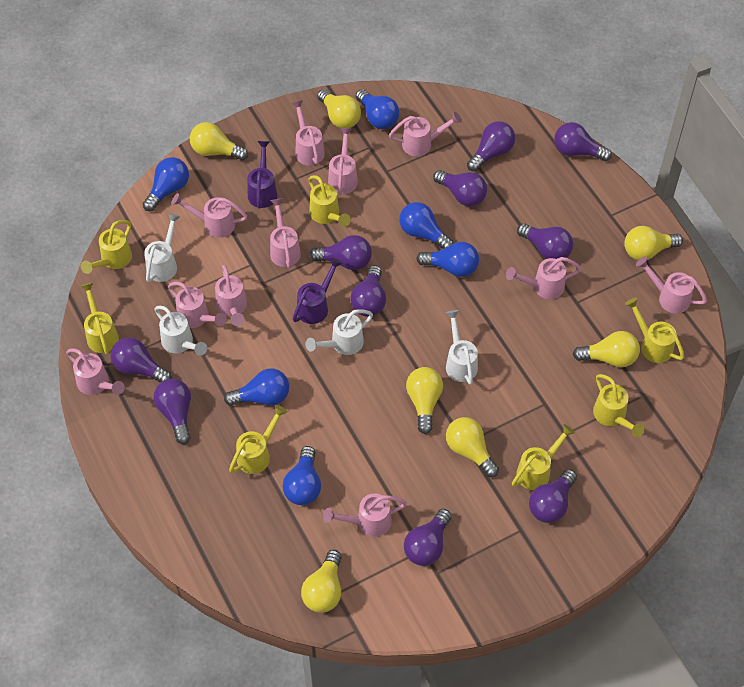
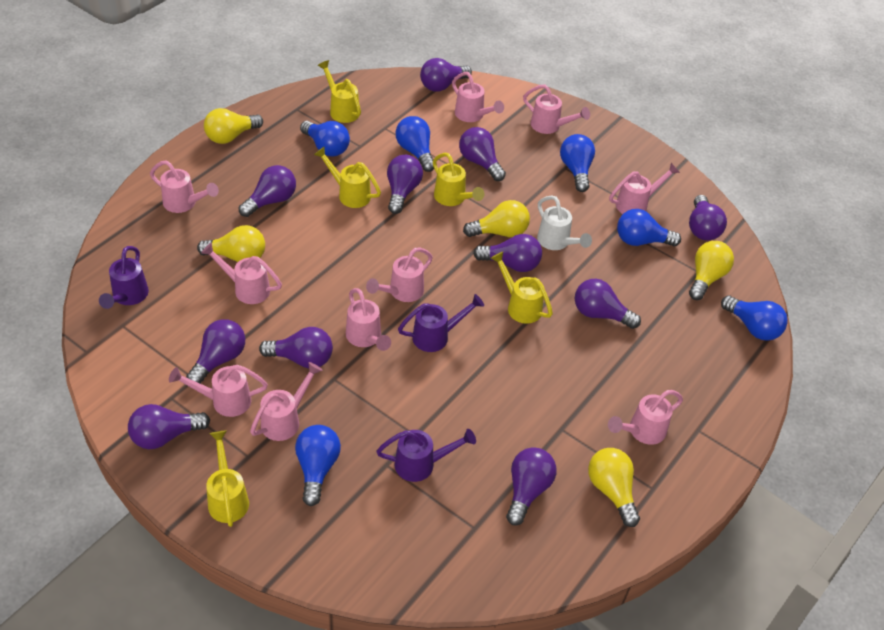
pink watering can: 11 -> 10
purple light bulb: 10 -> 11
purple watering can: 2 -> 3
white watering can: 4 -> 1
yellow light bulb: 7 -> 5
yellow watering can: 7 -> 5

